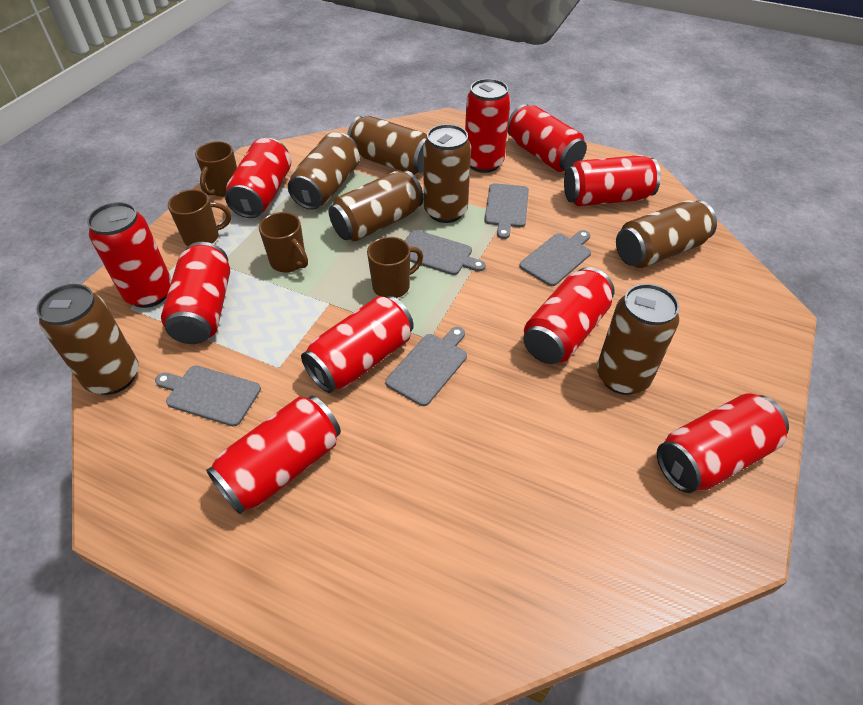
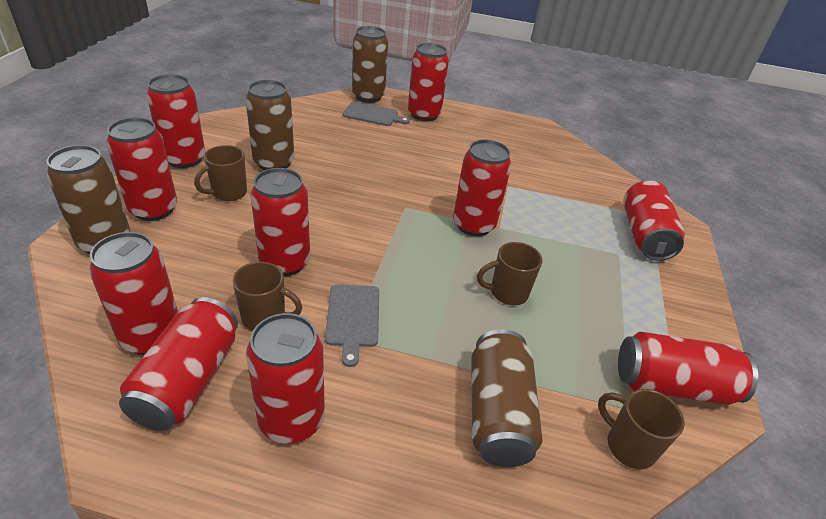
brown can: 7 -> 4
grey cutting board: 5 -> 2

